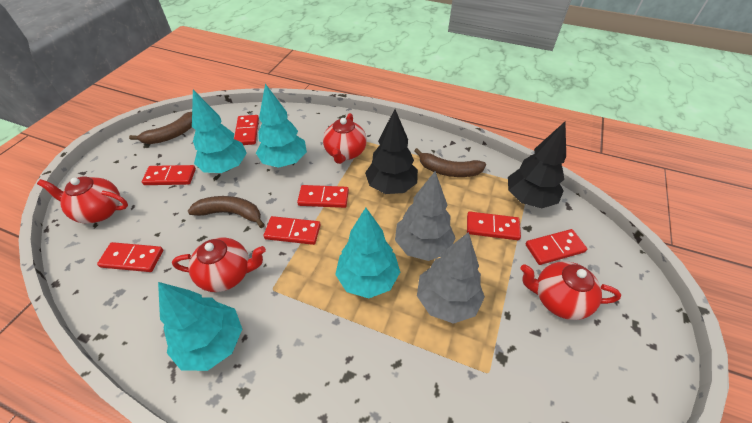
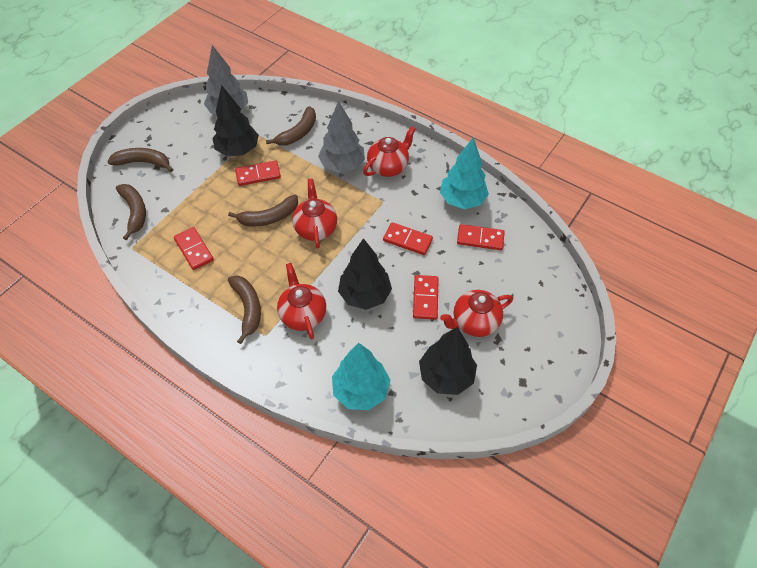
black tree: 2 -> 3
brown banana: 3 -> 5
red domino: 7 -> 5
turquoise tree: 4 -> 2

